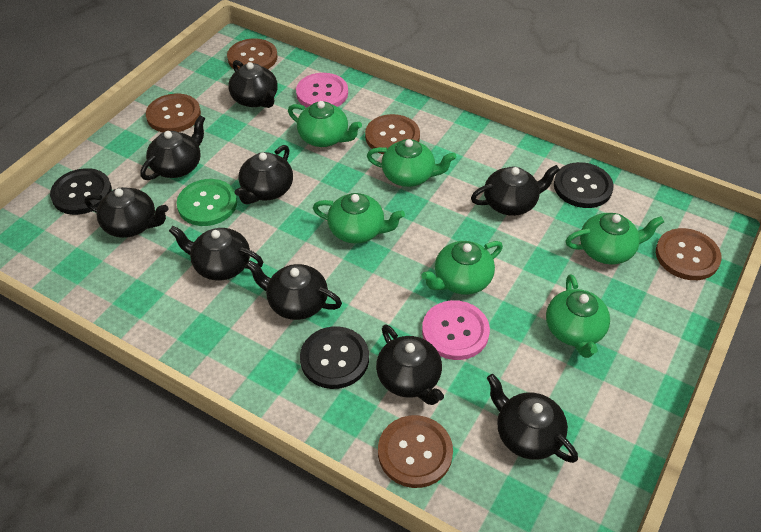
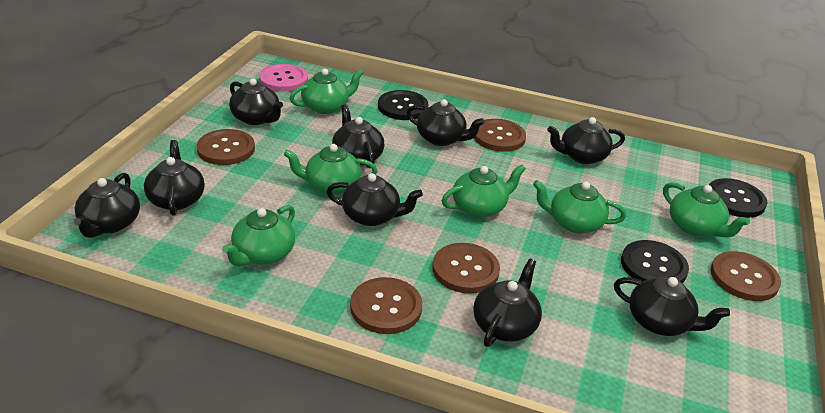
green button: 1 -> 0
pink button: 2 -> 1

